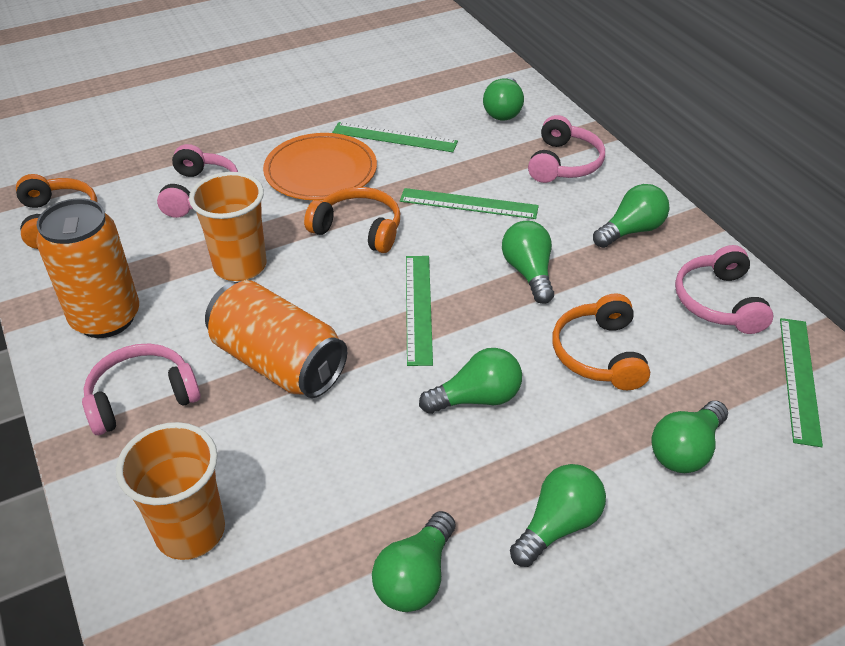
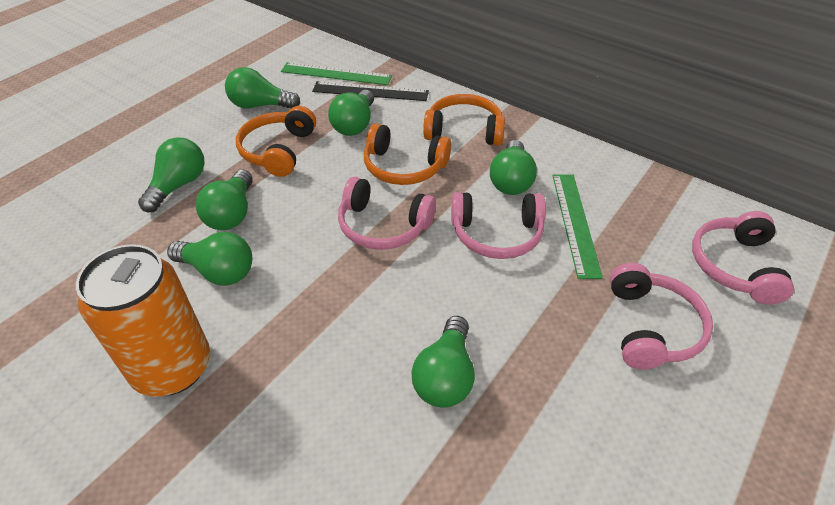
black ruler: 0 -> 1
green ruler: 4 -> 2
orange can: 2 -> 1
orange cup: 2 -> 0
orange plate: 1 -> 0

